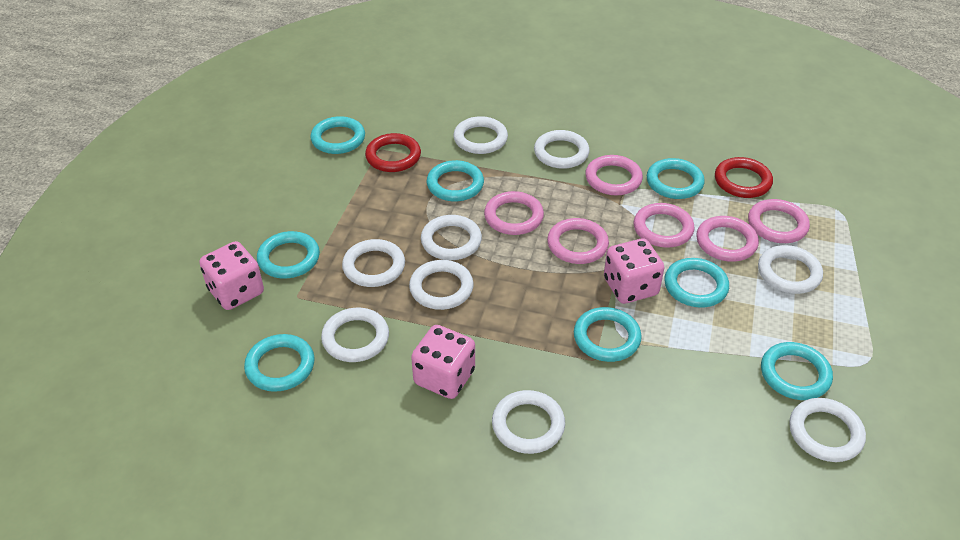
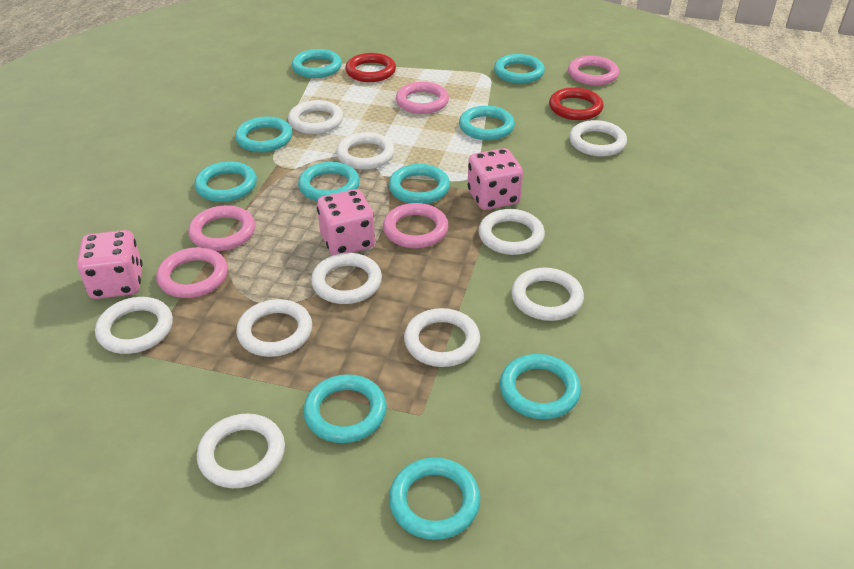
pink ring: 6 -> 5
turquoise ring: 8 -> 10
white ring: 9 -> 10

